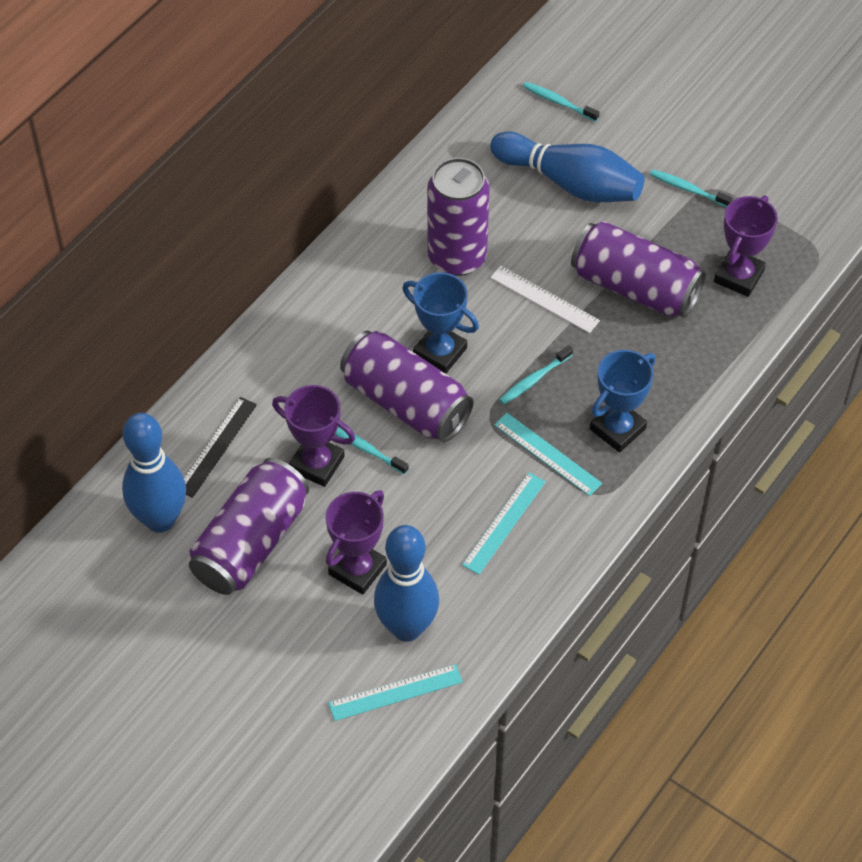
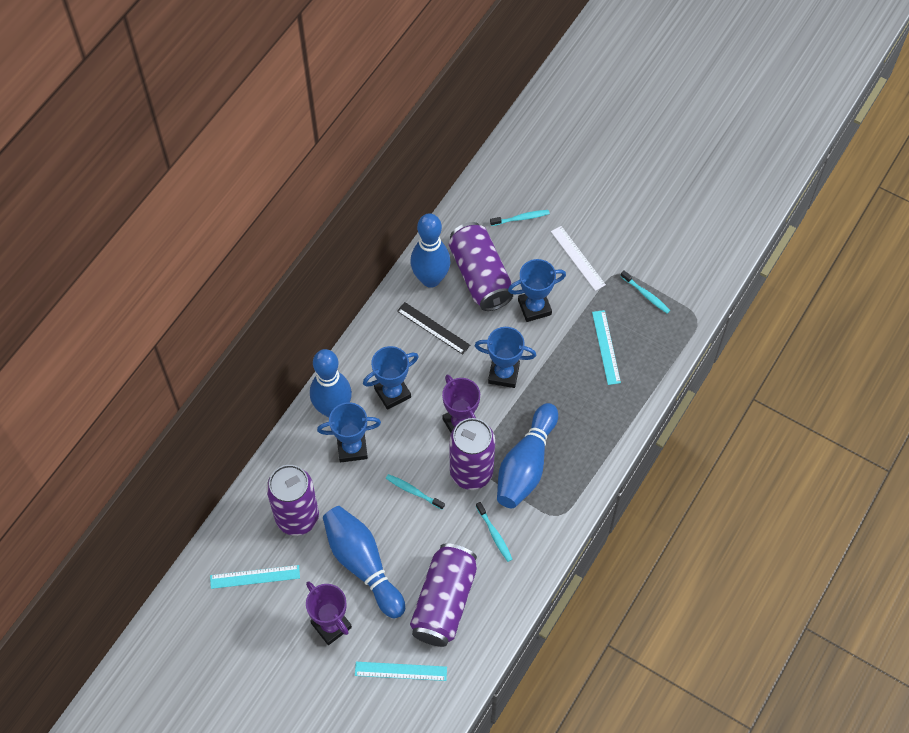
blue bowling pin: 3 -> 4
blue trophy: 2 -> 4
purple trophy: 3 -> 2

